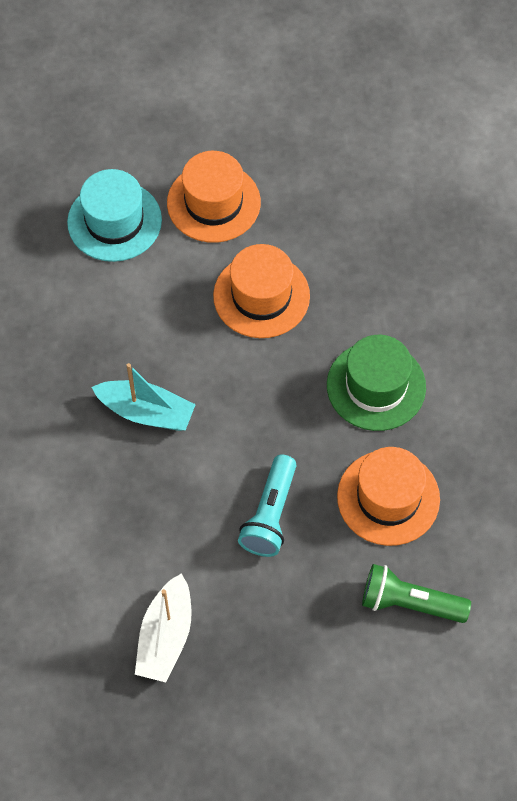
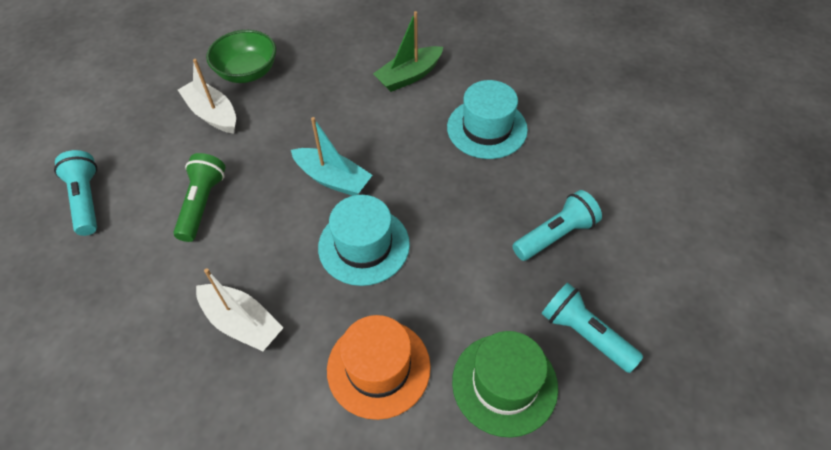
green boat: 0 -> 1
green bowl: 0 -> 1
orange hat: 3 -> 1
turquoise flashlight: 1 -> 3
turquoise hat: 1 -> 2
white boat: 1 -> 2

